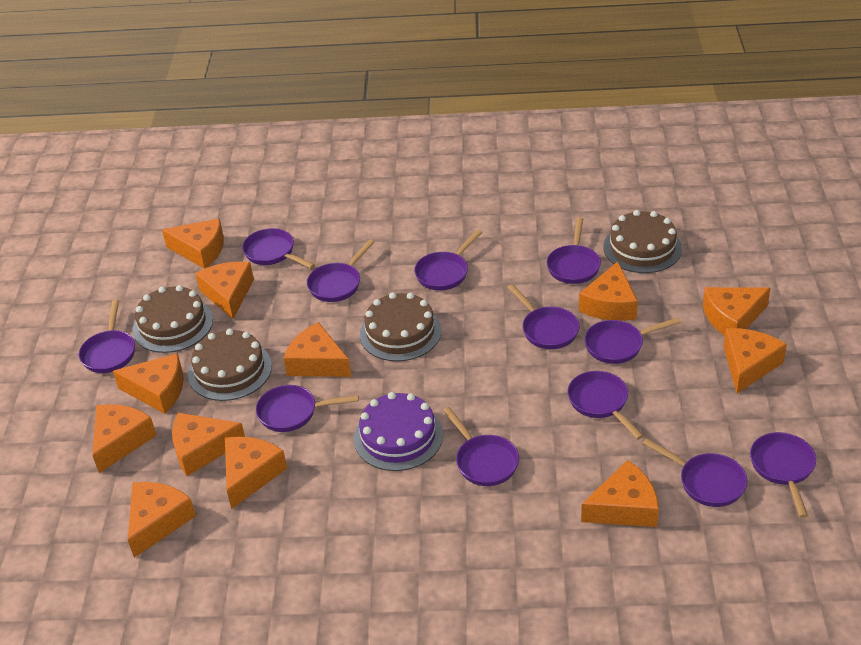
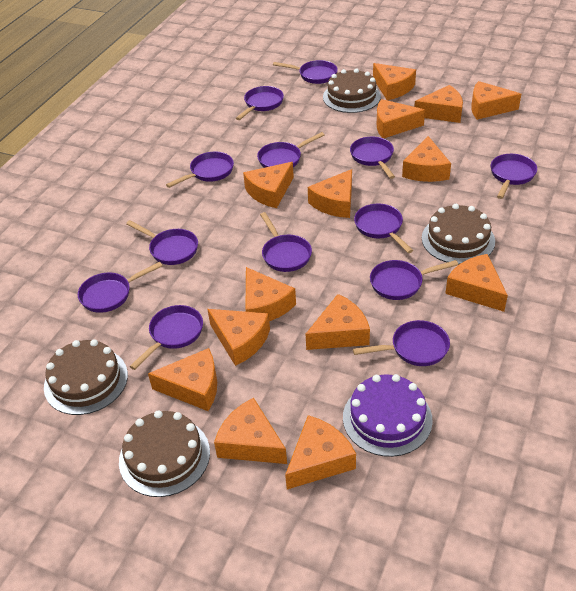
orange cheese: 12 -> 14
purple pan: 12 -> 13

